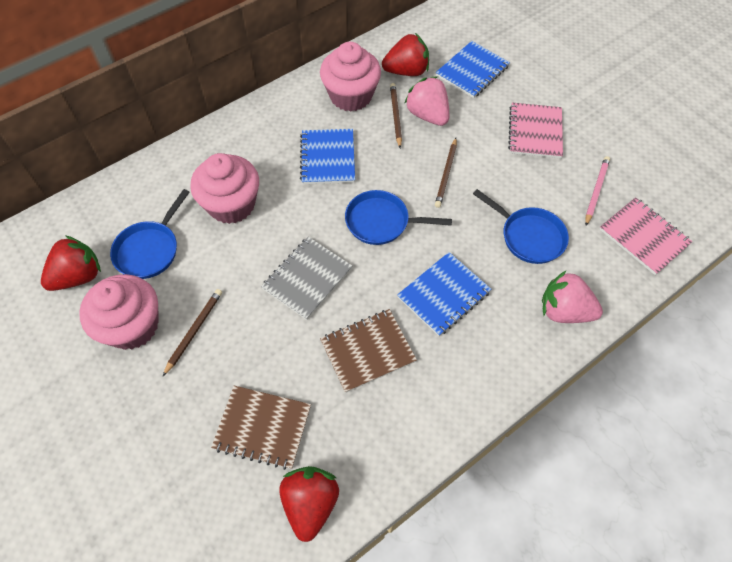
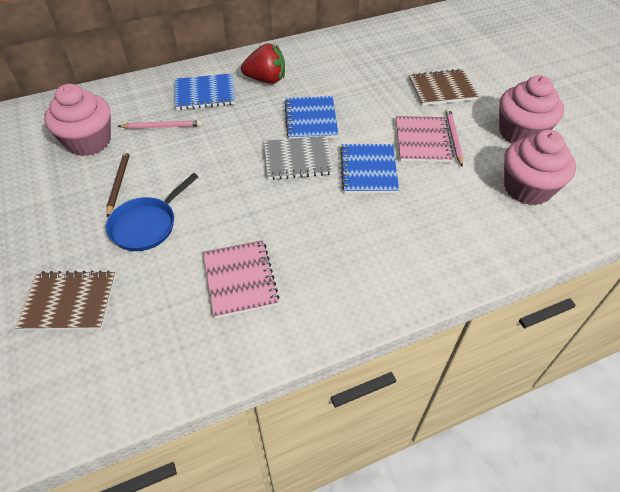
blue pan: 3 -> 1
brown pencil: 3 -> 1
pink pencil: 1 -> 2
pink strawberry: 2 -> 0
red strawberry: 3 -> 1

